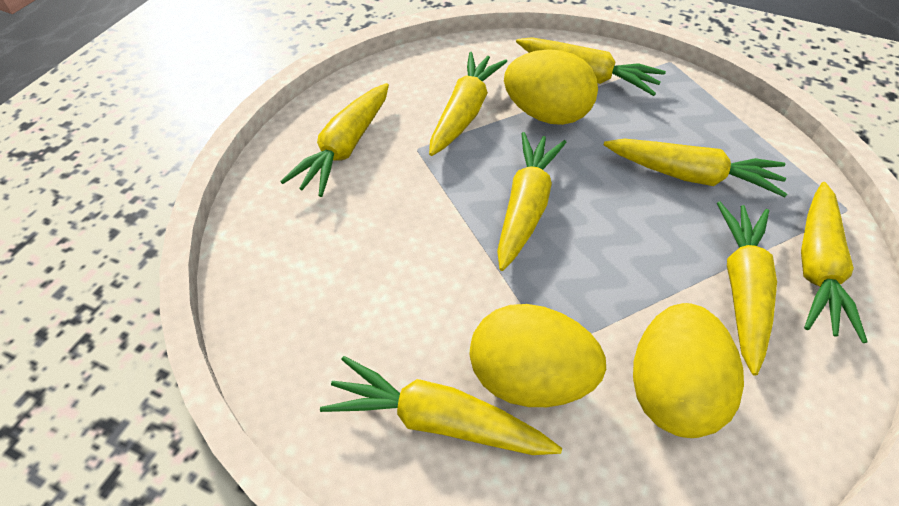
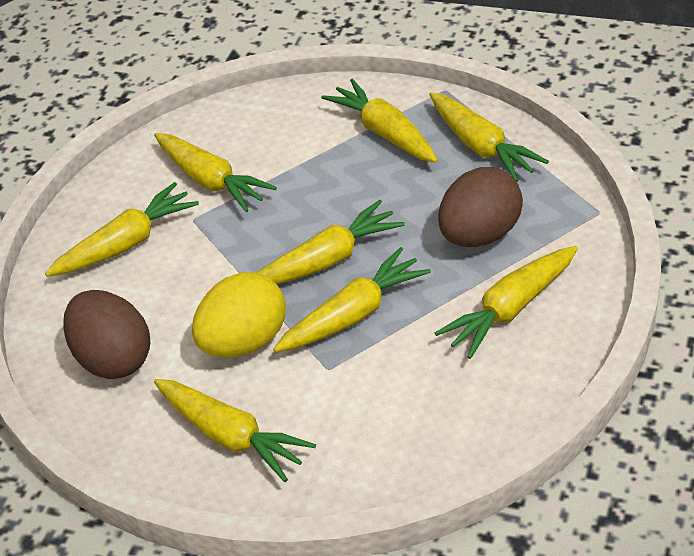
brown egg: 0 -> 2
yellow egg: 3 -> 1

